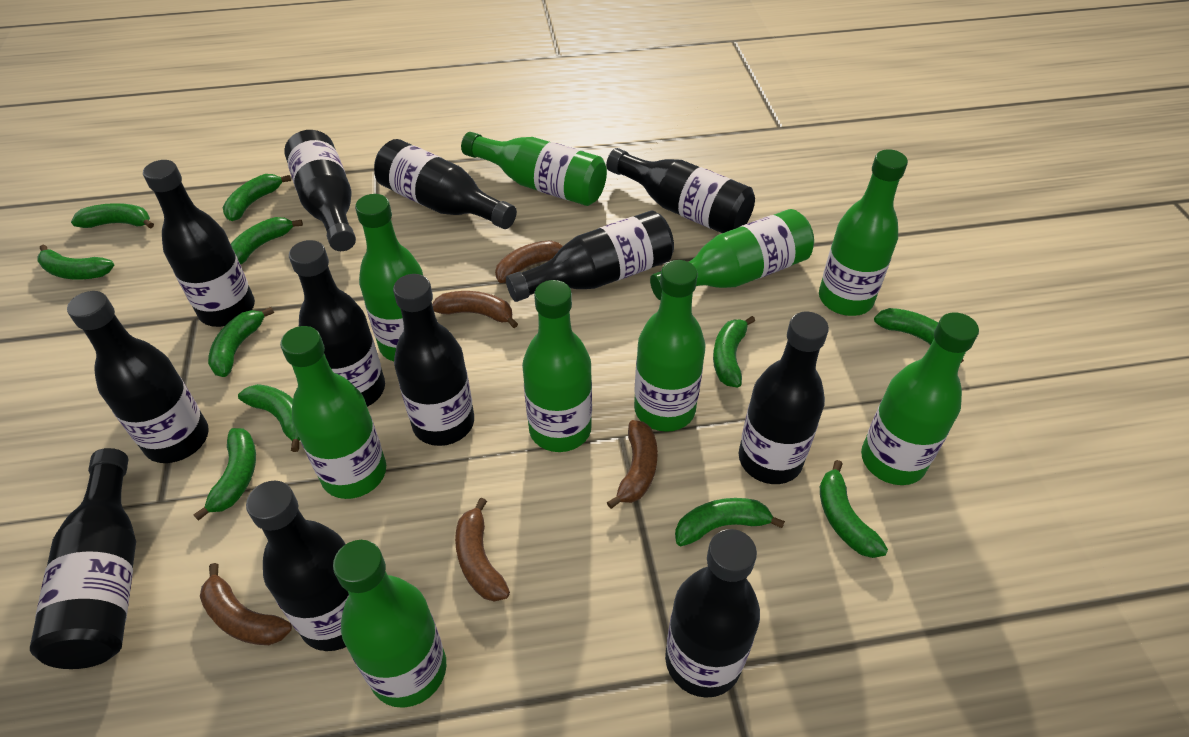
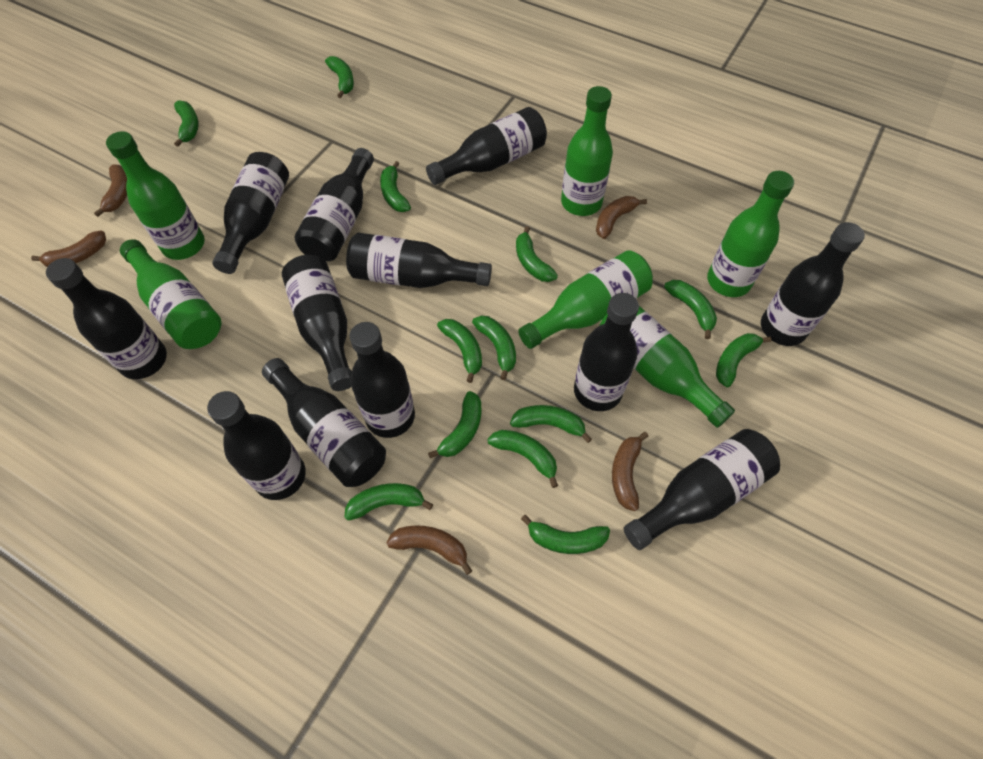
green banana: 11 -> 13
green bottle: 9 -> 6

